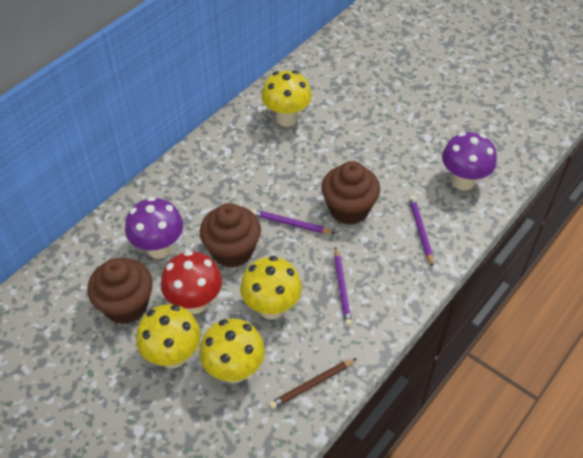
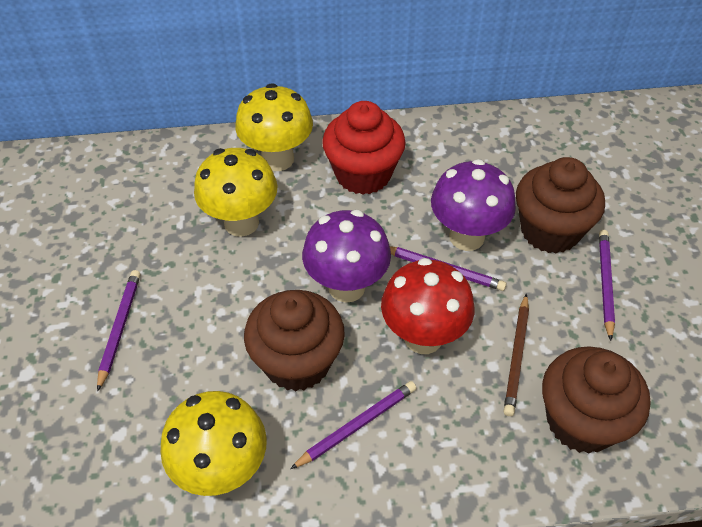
purple pencil: 3 -> 4
red cupcake: 0 -> 1
yellow mushroom: 4 -> 3

